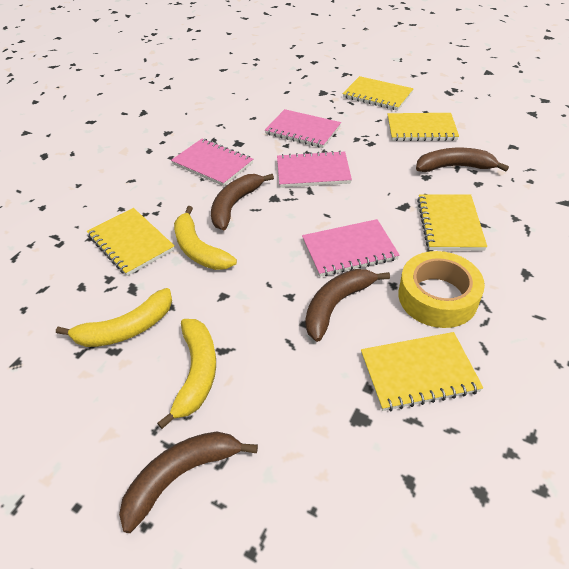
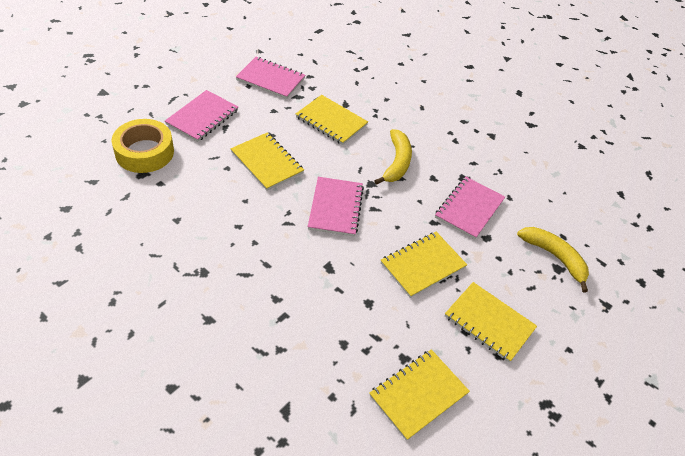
brown banana: 4 -> 0
yellow banana: 3 -> 2

